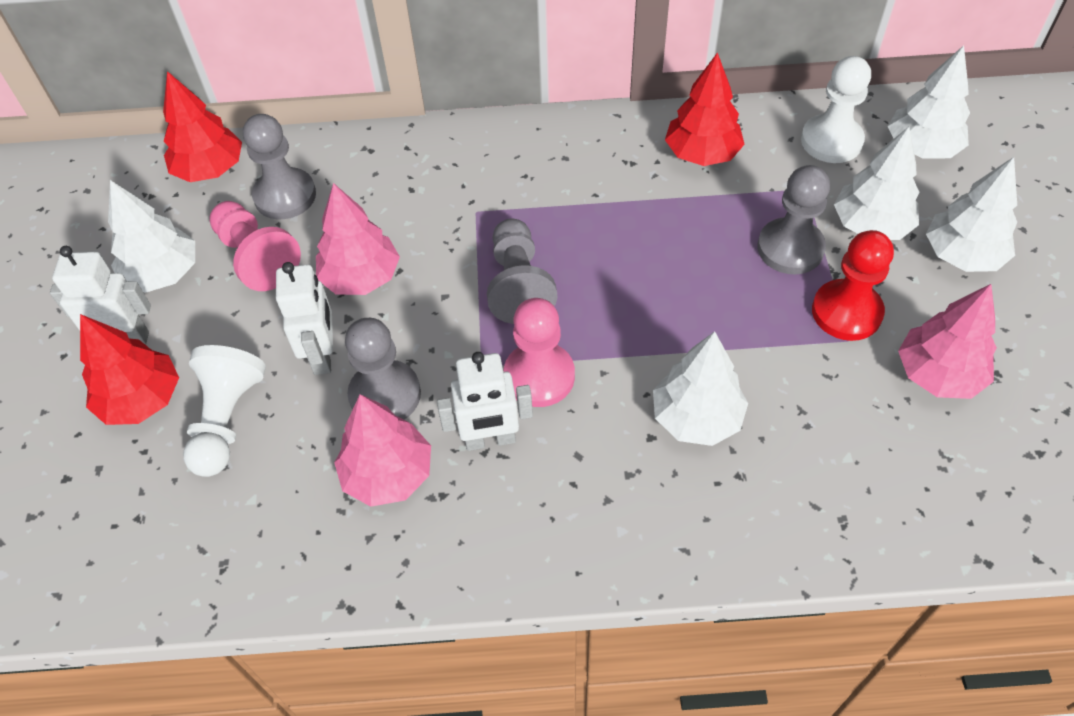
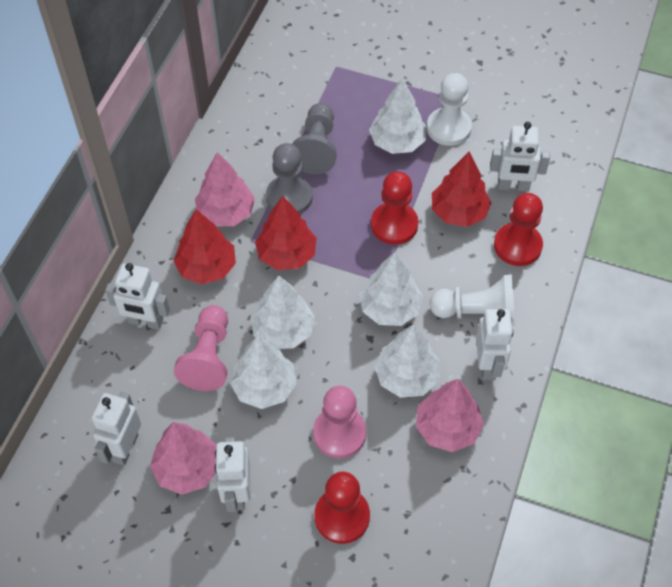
grey pawn: 4 -> 2
red pawn: 1 -> 3
white robot: 3 -> 5

